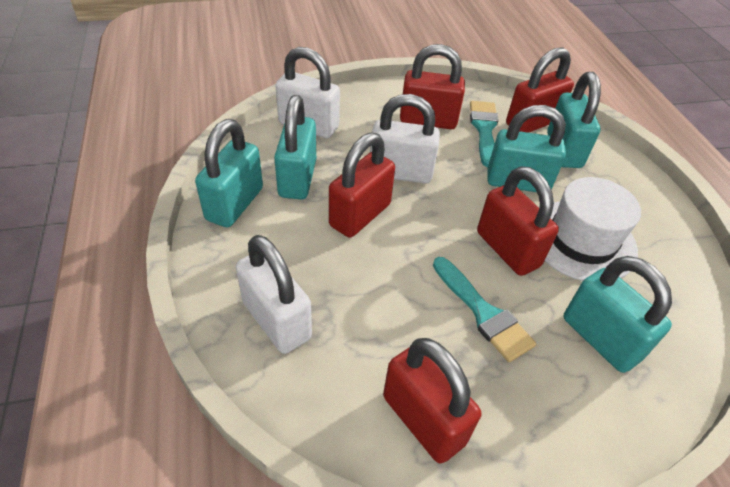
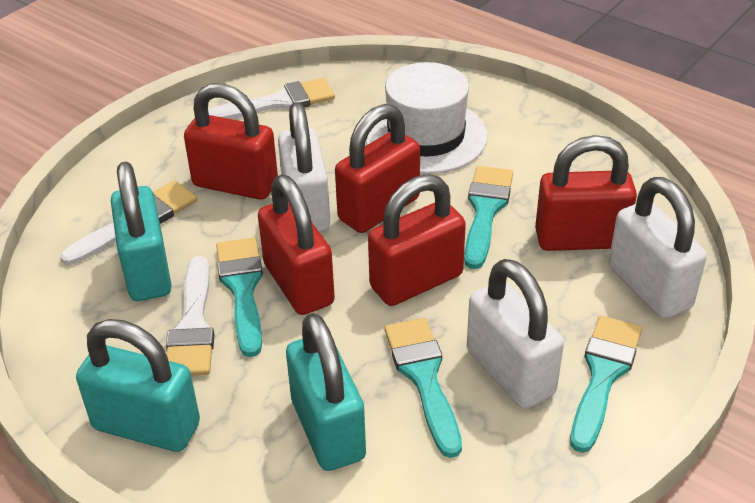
turquoise brush: 2 -> 4
turquoise padlock: 5 -> 3
white brush: 0 -> 3

